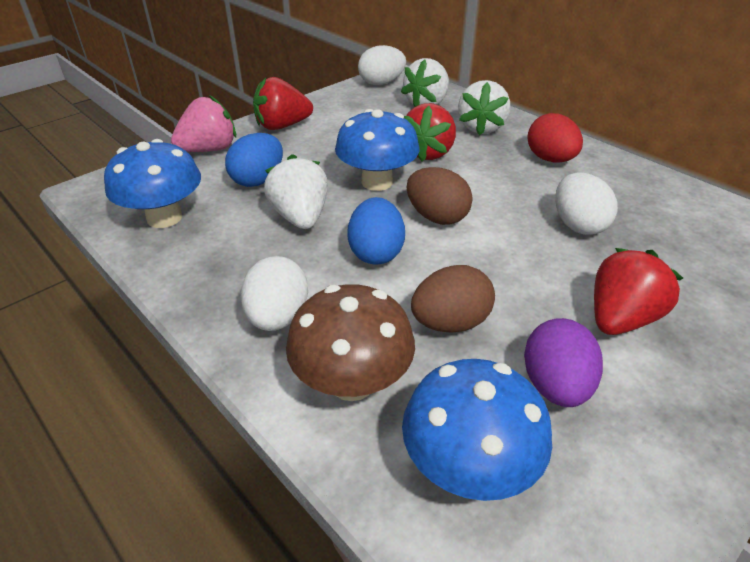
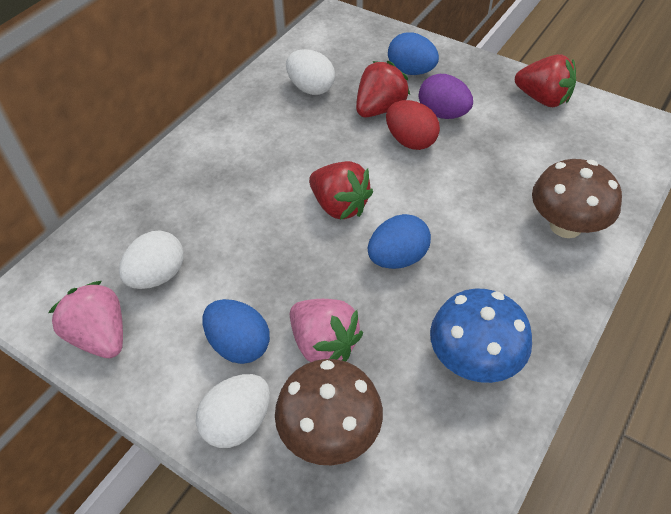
blue egg: 2 -> 3
blue mushroom: 3 -> 1
brown egg: 2 -> 0
brown mushroom: 1 -> 2
pink strawberry: 1 -> 2
white strawberry: 3 -> 0

